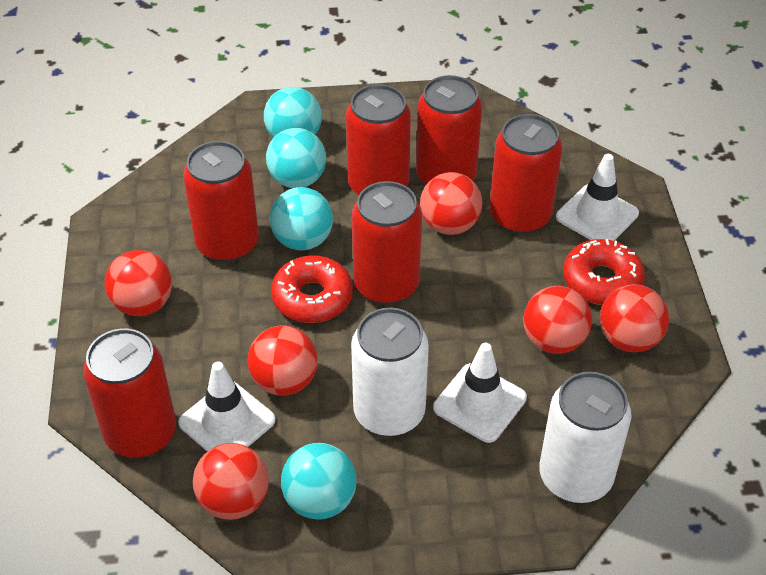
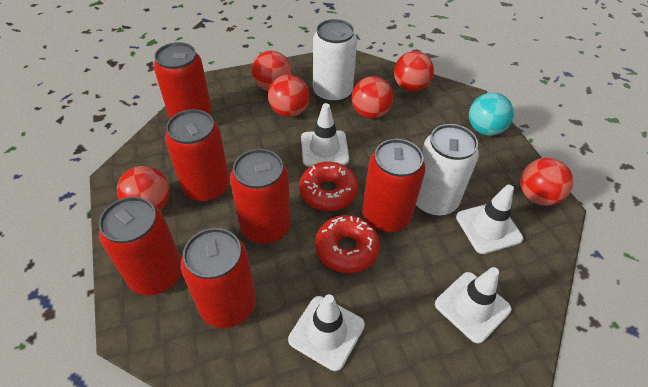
turquoise ball: 4 -> 1
white traffic cone: 3 -> 4

